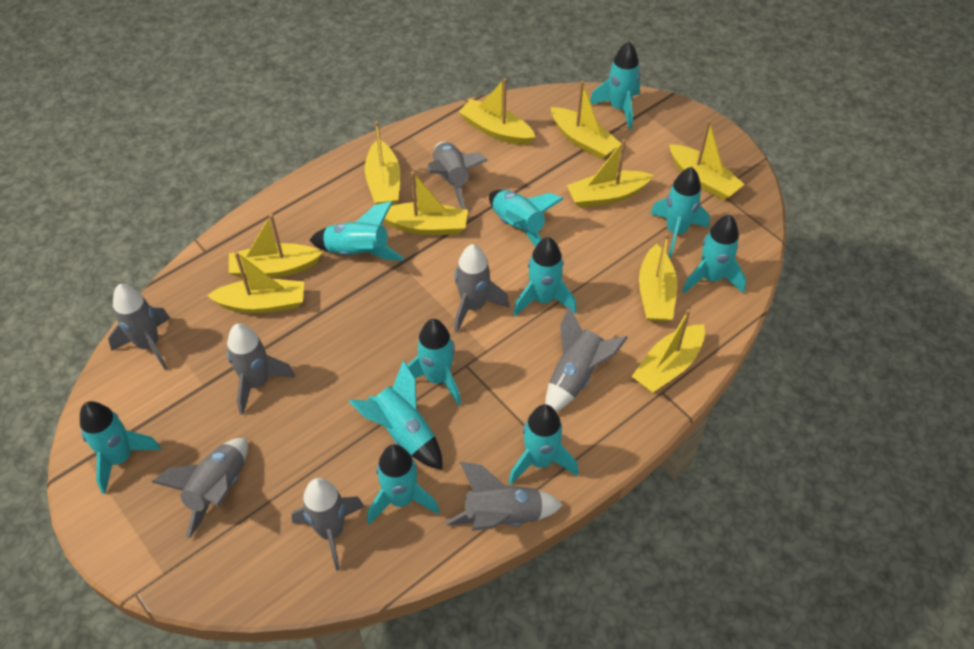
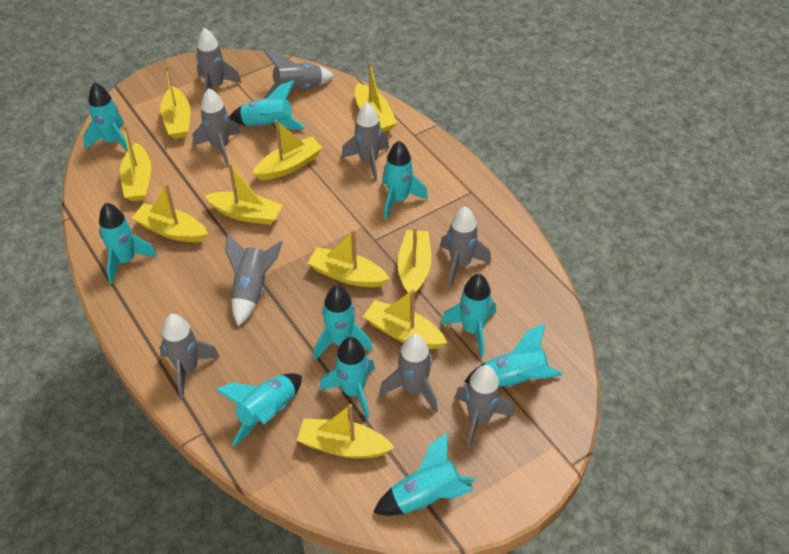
grey rocket: 8 -> 9
turquoise rocket: 11 -> 10

